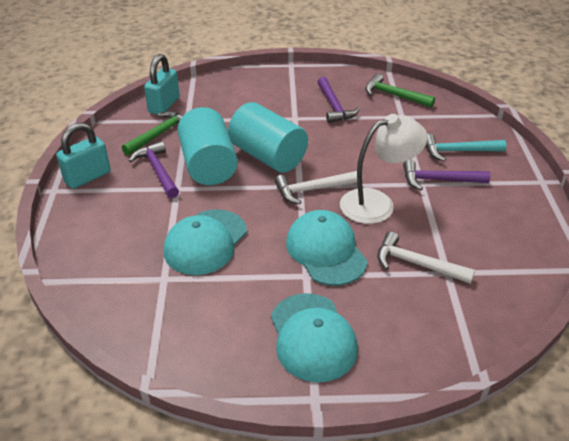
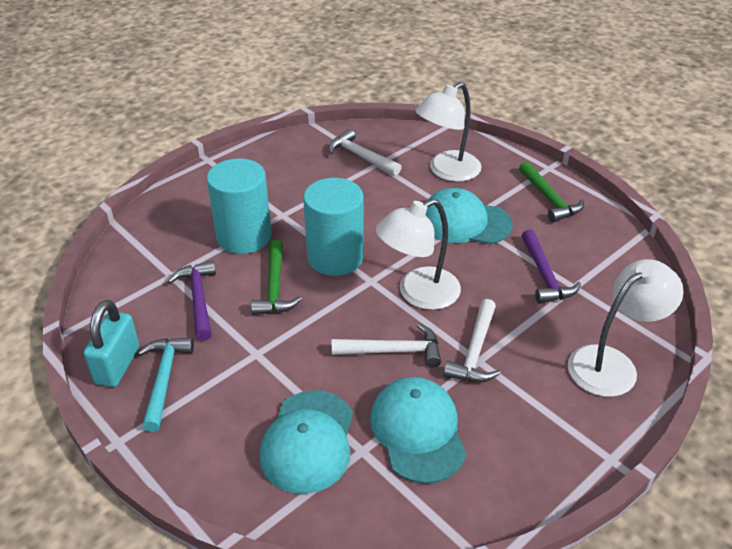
purple hammer: 3 -> 2
turquoise padlock: 2 -> 1
white hammer: 2 -> 3
white lamp: 1 -> 3

